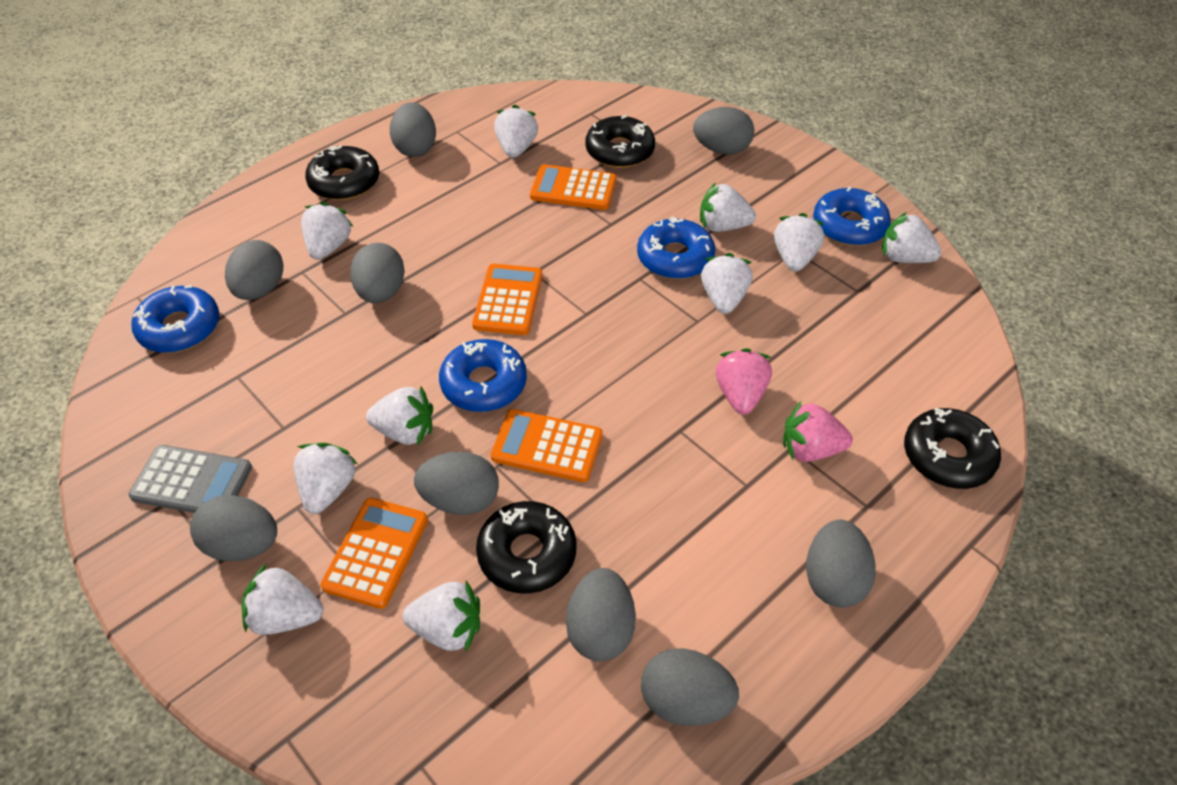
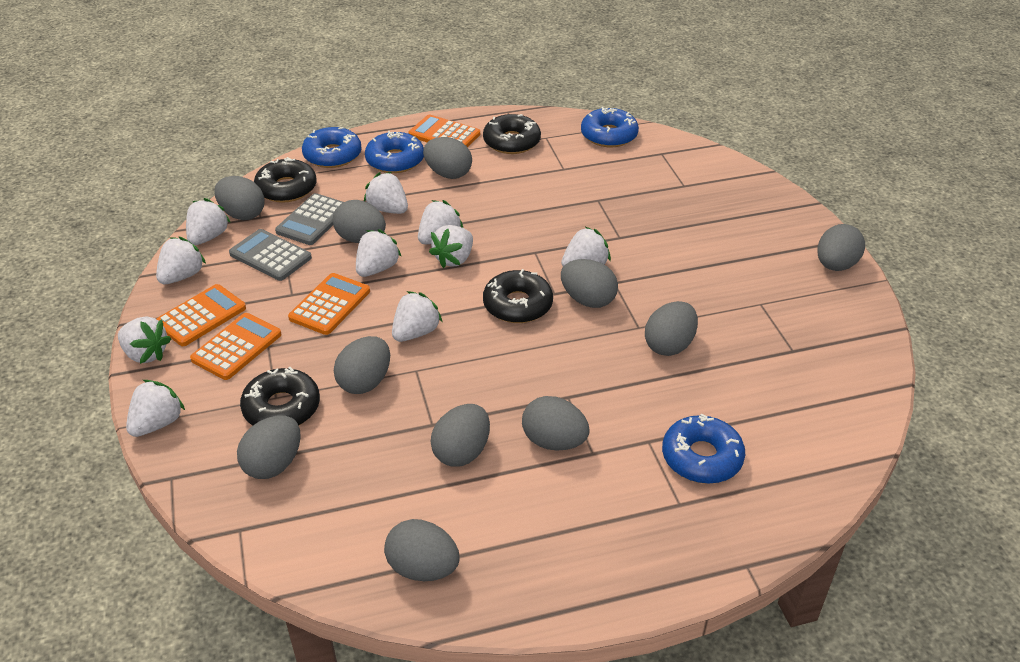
grey calculator: 1 -> 2
grey egg: 9 -> 11
pink strawberry: 2 -> 0

